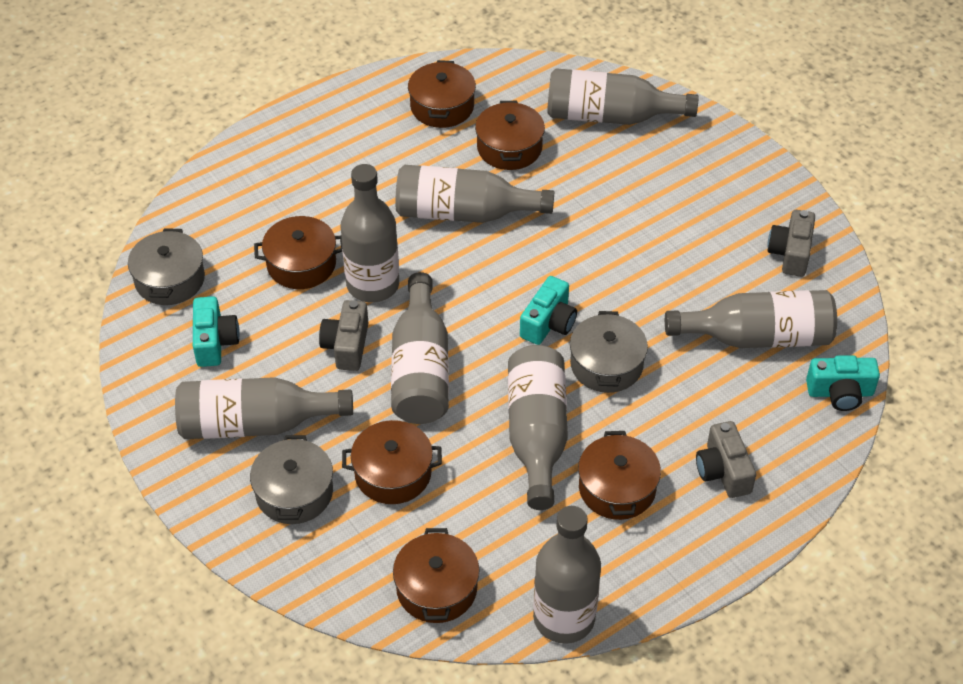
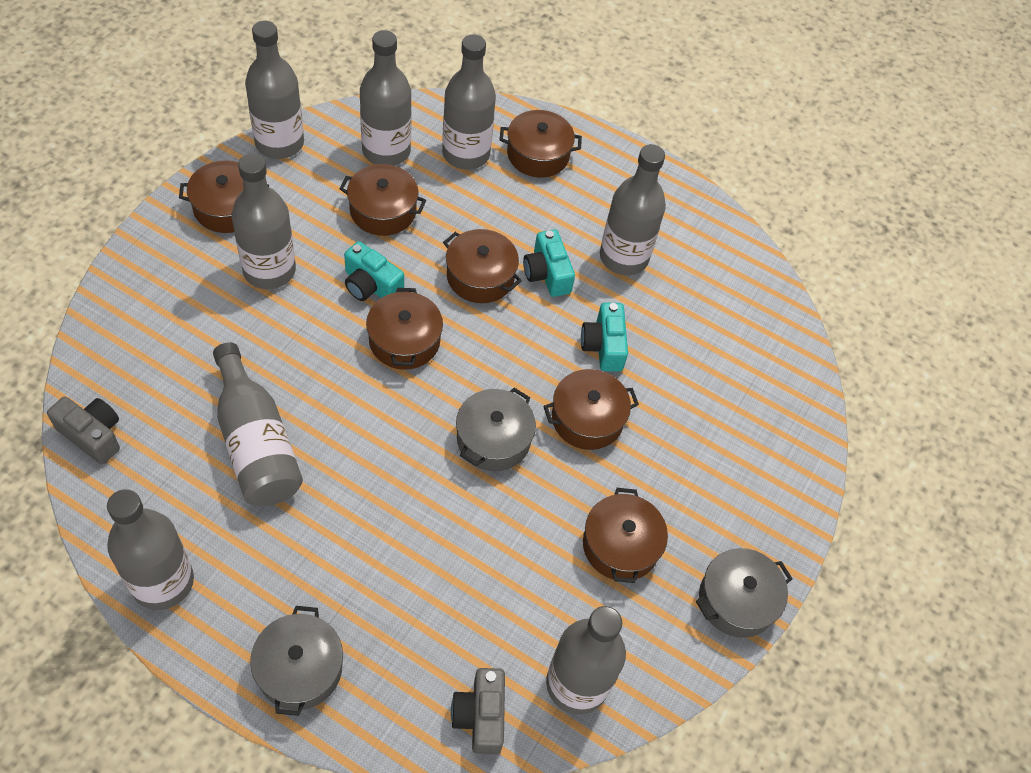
brown pot: 6 -> 7
grey camera: 3 -> 2

